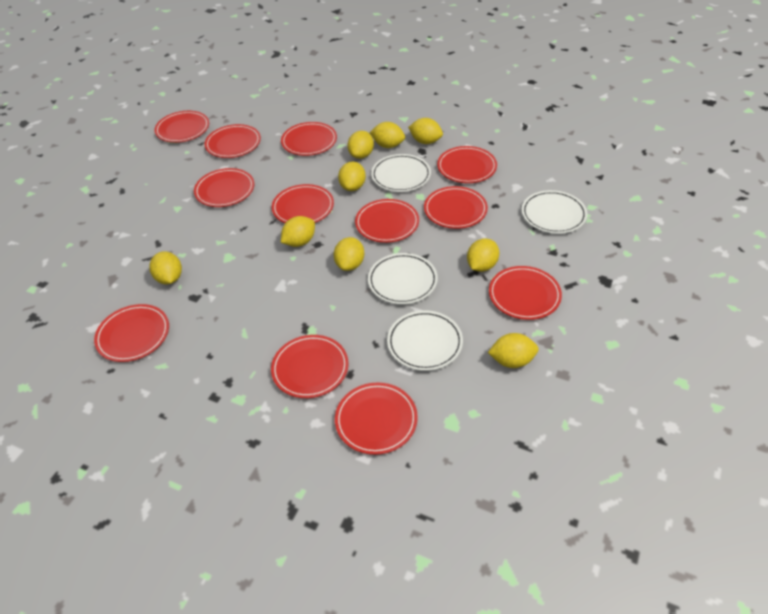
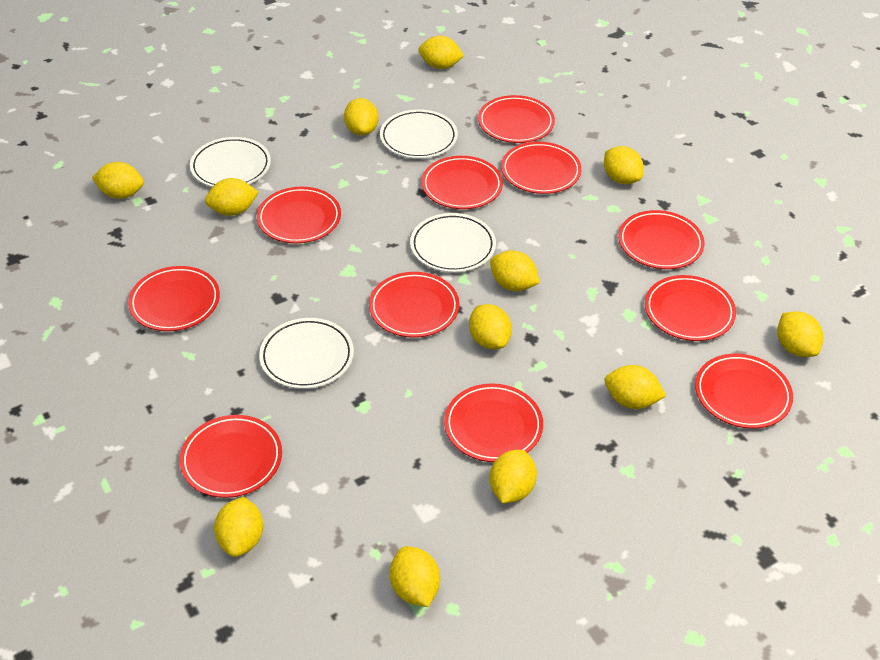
red plate: 12 -> 11
yellow lemon: 9 -> 12

